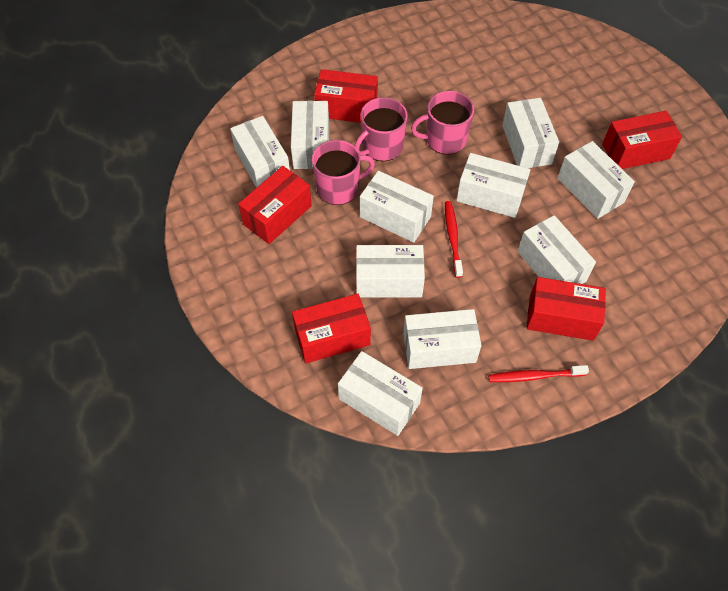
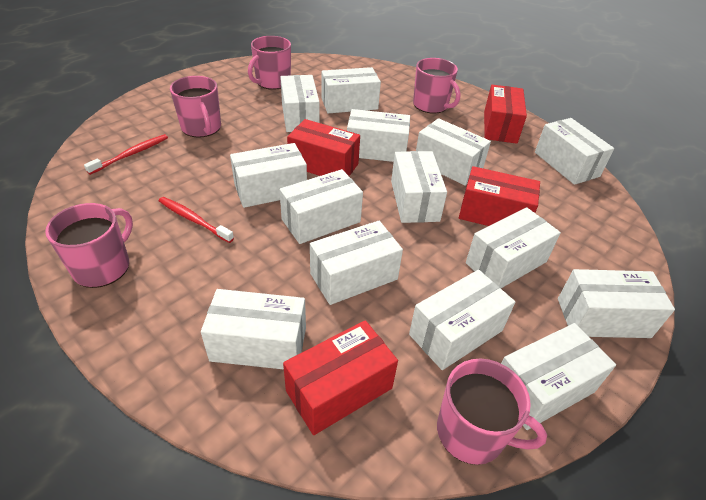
pink mug: 3 -> 5
red box: 5 -> 4
white box: 10 -> 14

